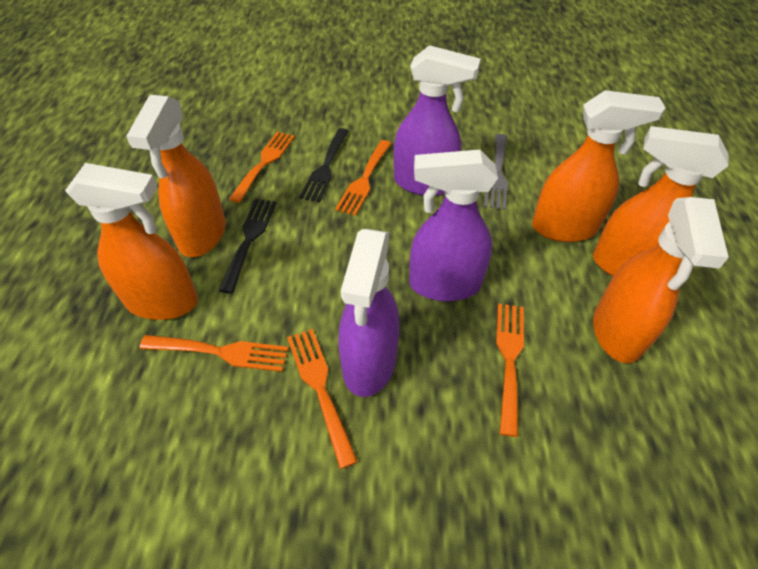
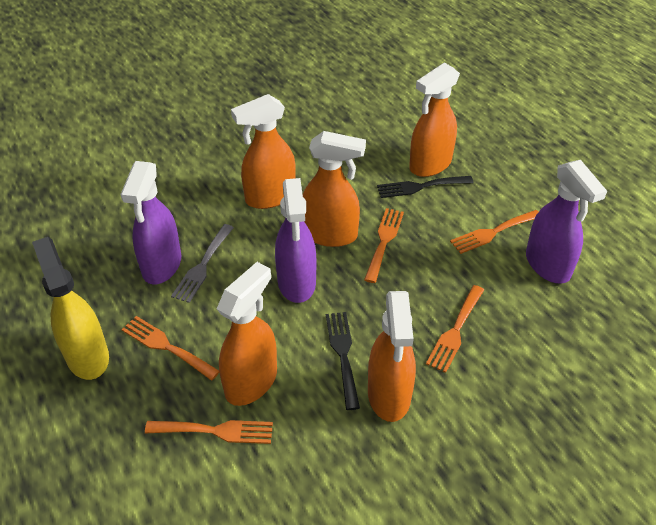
yellow spray bottle: 0 -> 1

